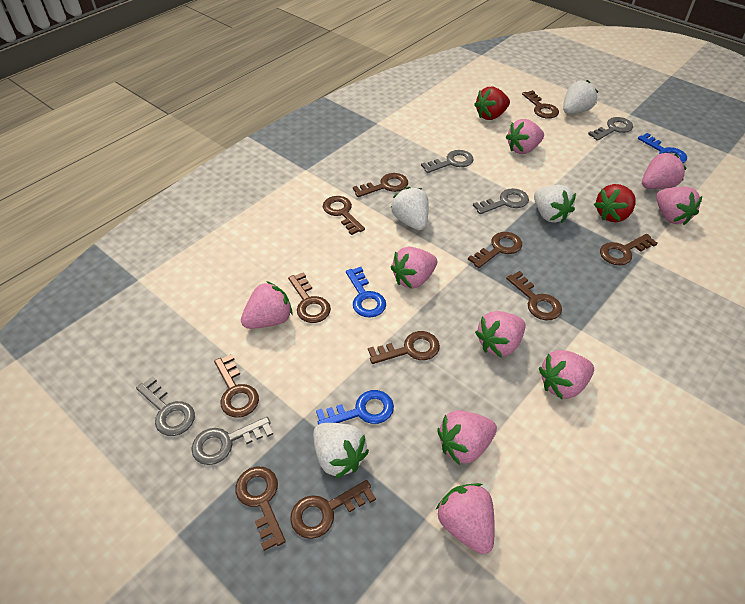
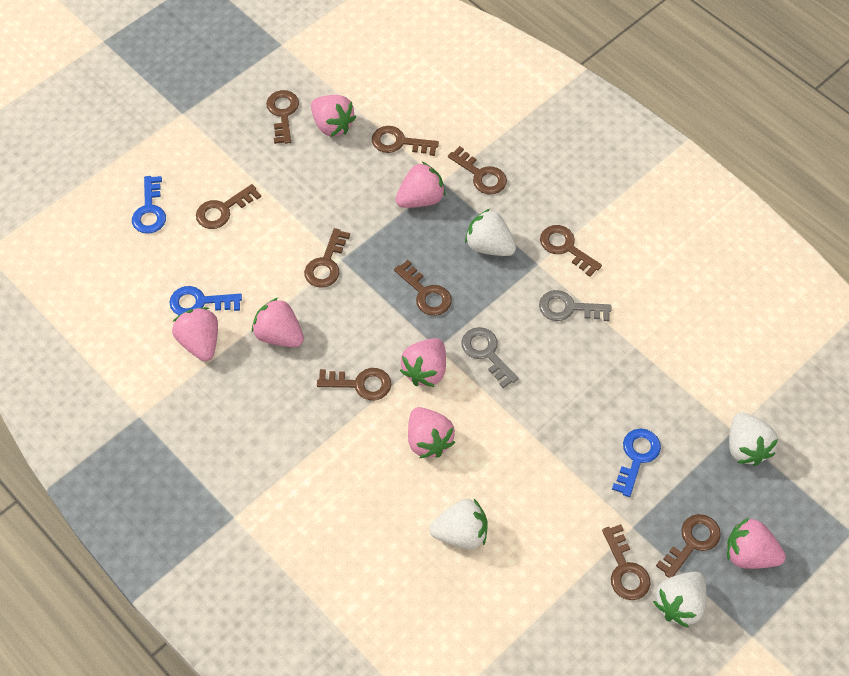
brown key: 11 -> 10
grey key: 5 -> 2
pink strawberry: 9 -> 7
red strawberry: 2 -> 0

